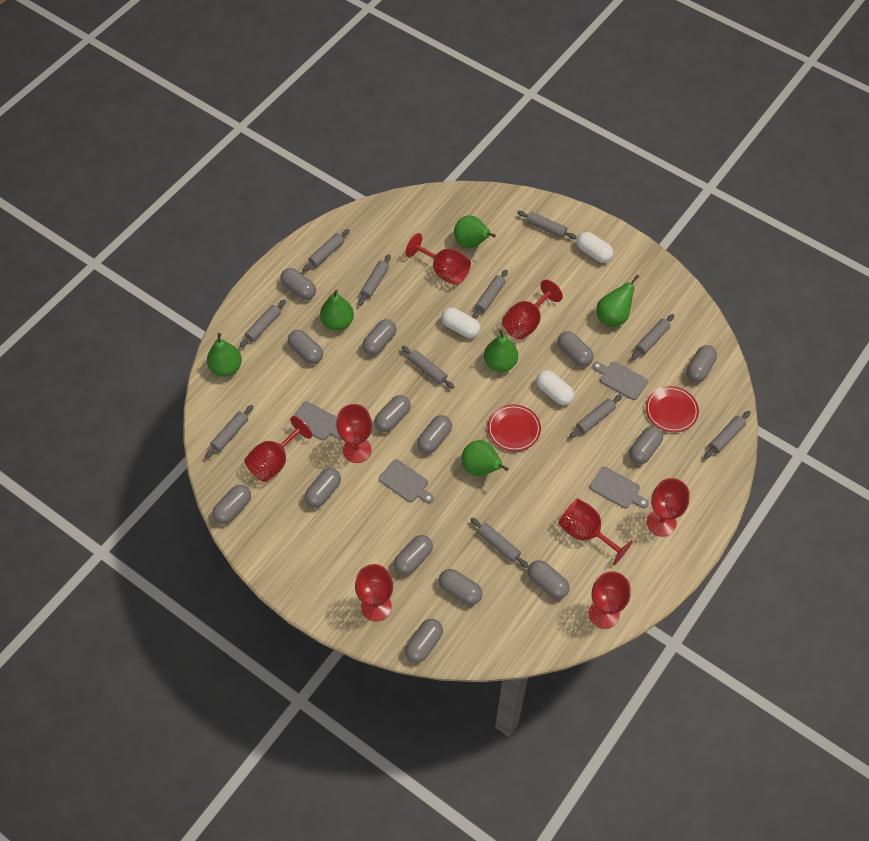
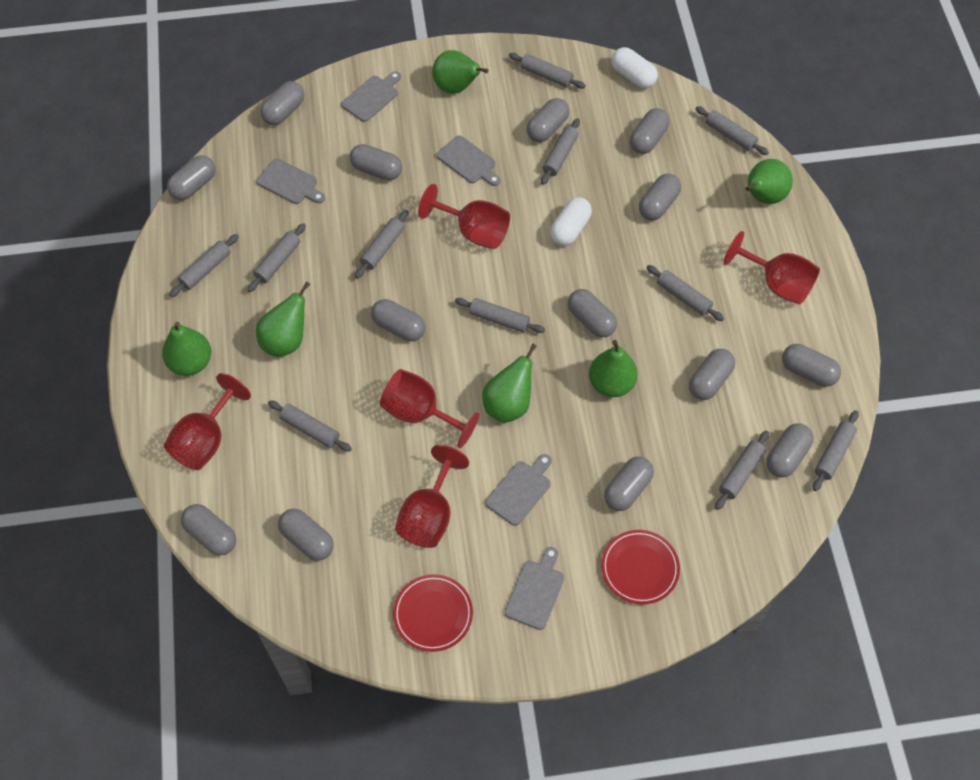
grey cutting board: 4 -> 5
red goblet: 8 -> 5
white capsule: 3 -> 2

